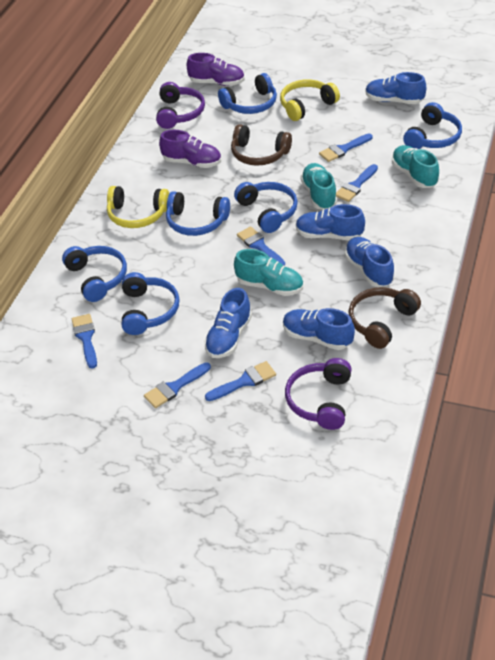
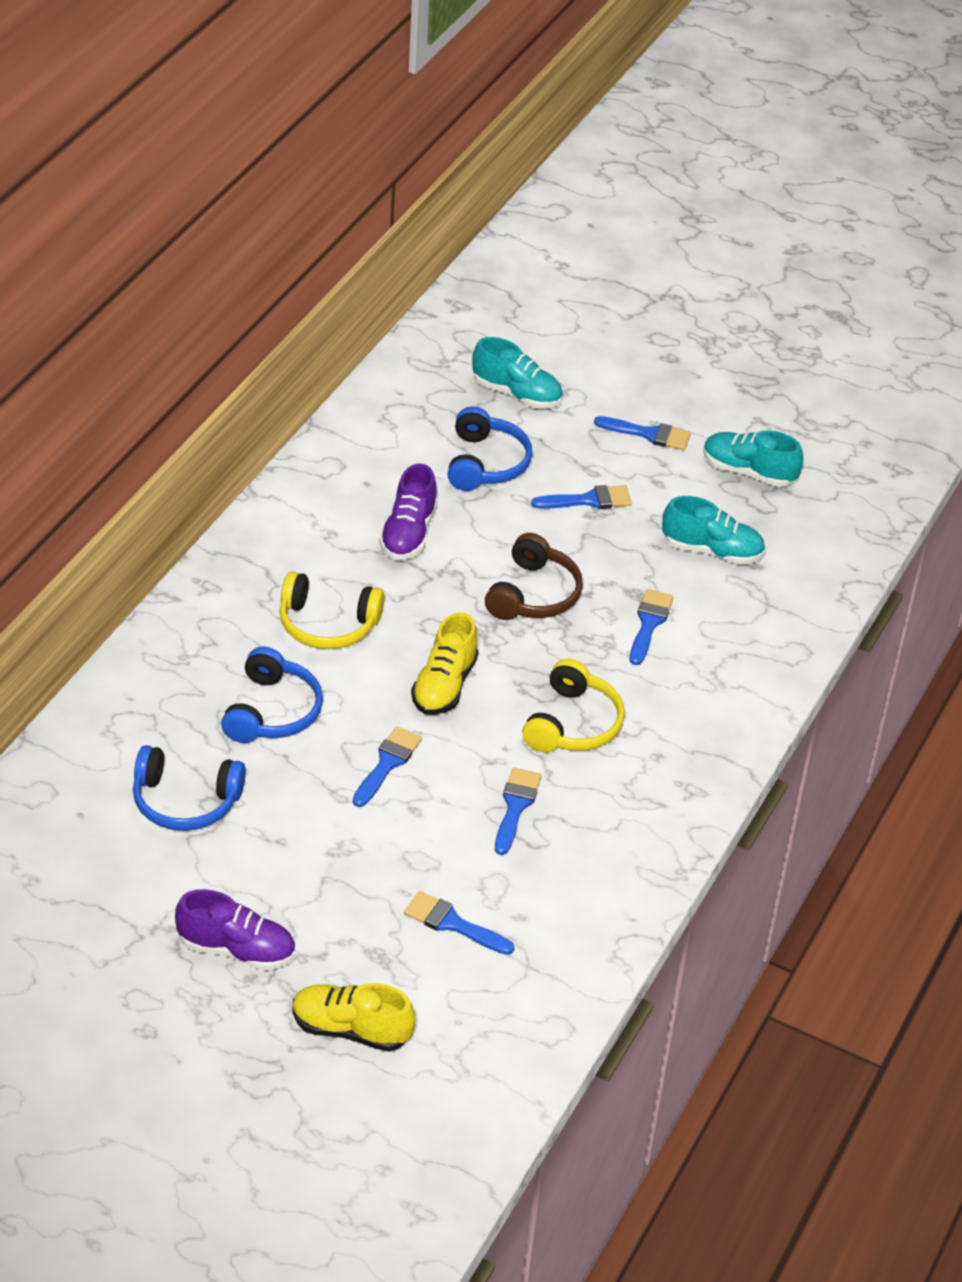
blue headphones: 6 -> 3
blue shoe: 5 -> 0
brown headphones: 2 -> 1
purple headphones: 2 -> 0
yellow shoe: 0 -> 2

